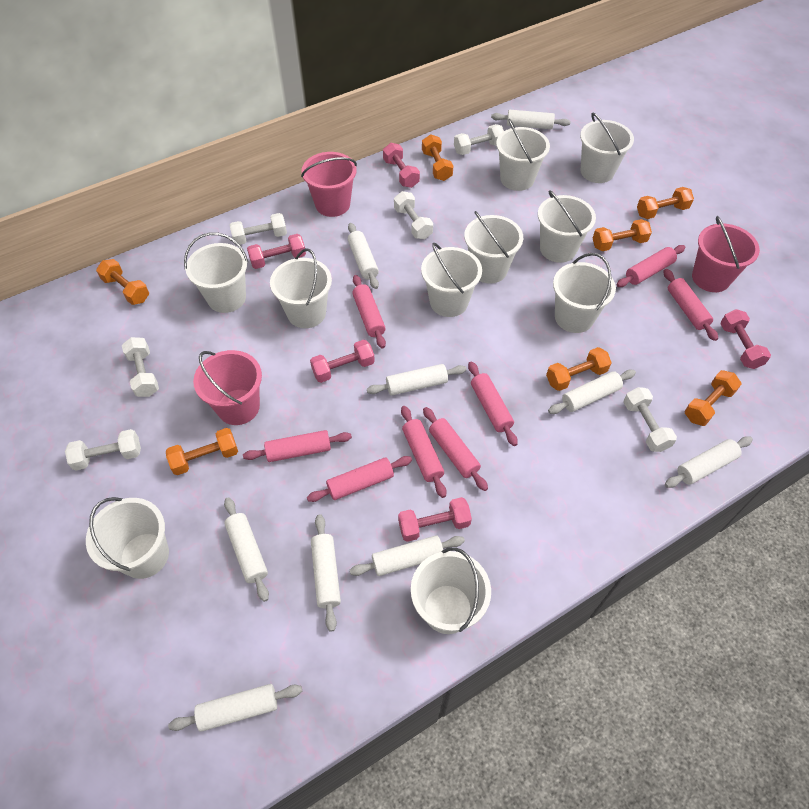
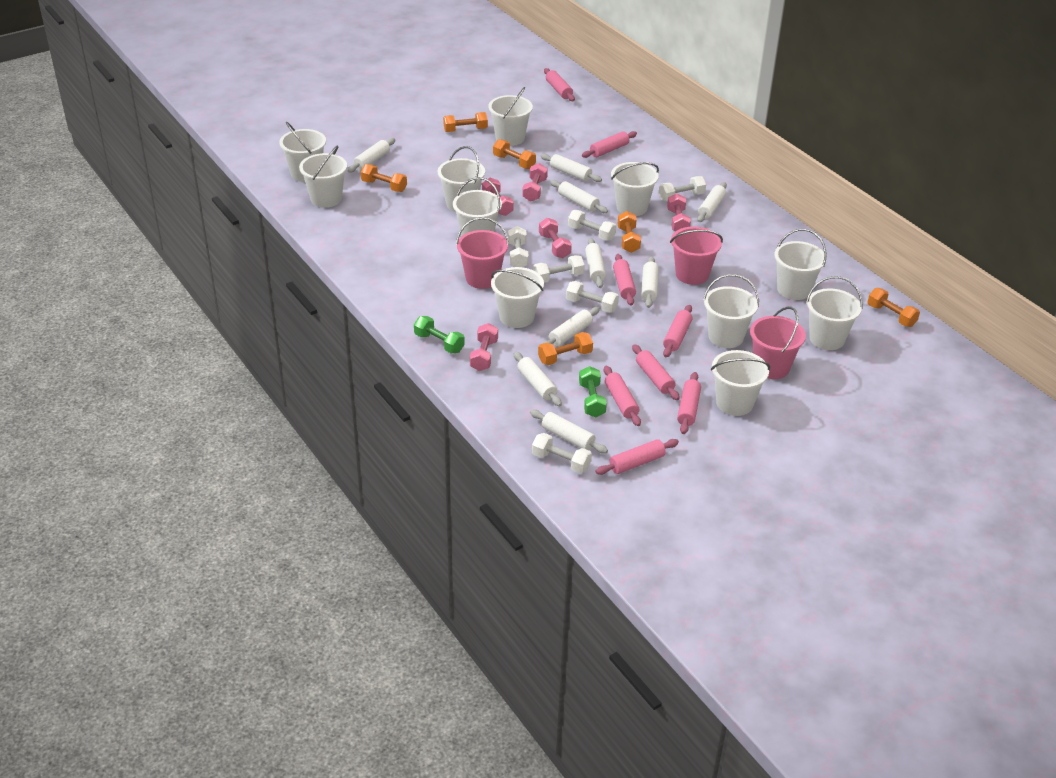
green dumbbell: 0 -> 2
orange dumbbell: 7 -> 6
white bucket: 10 -> 11

